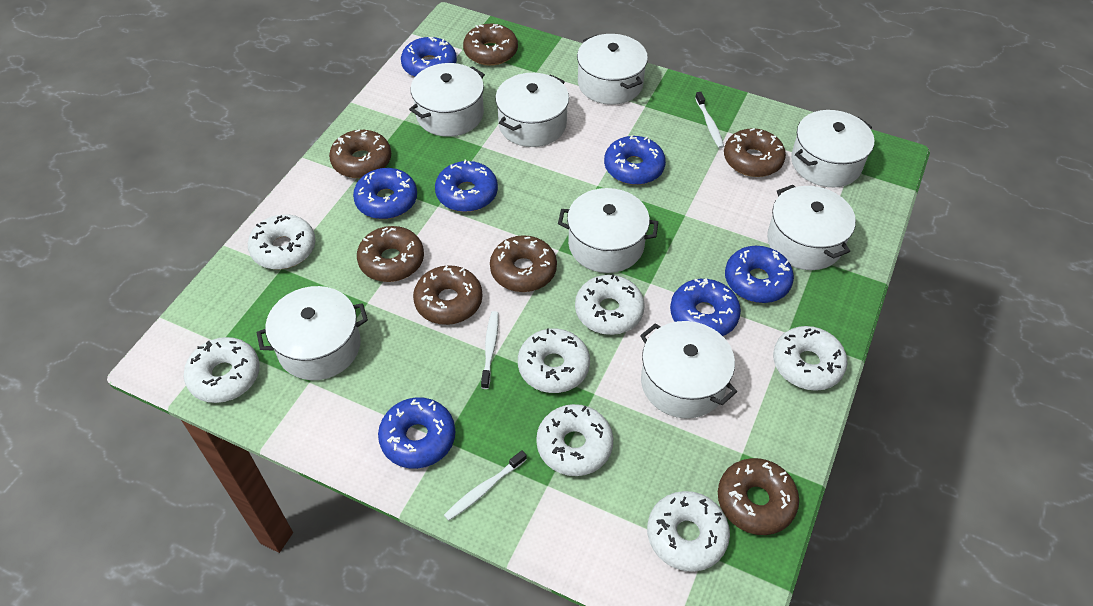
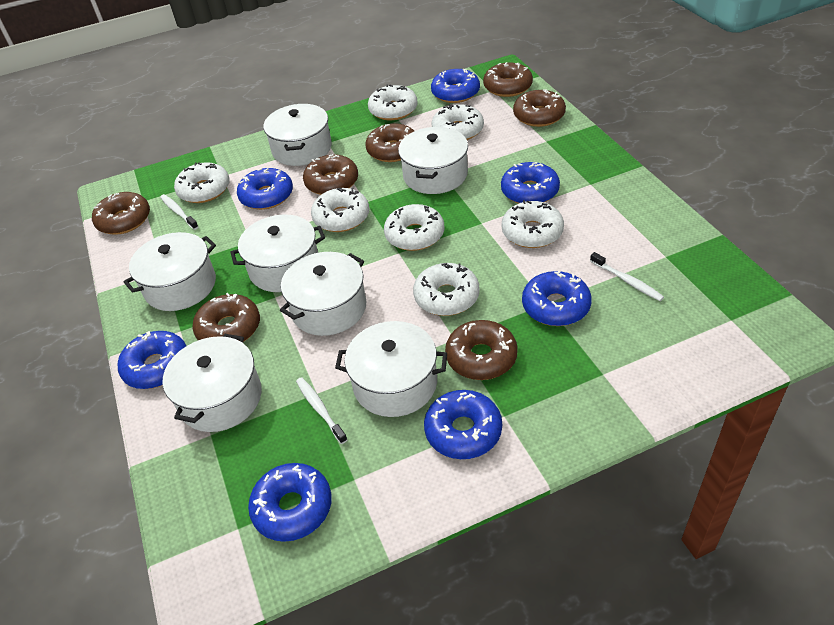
white pot: 8 -> 7

